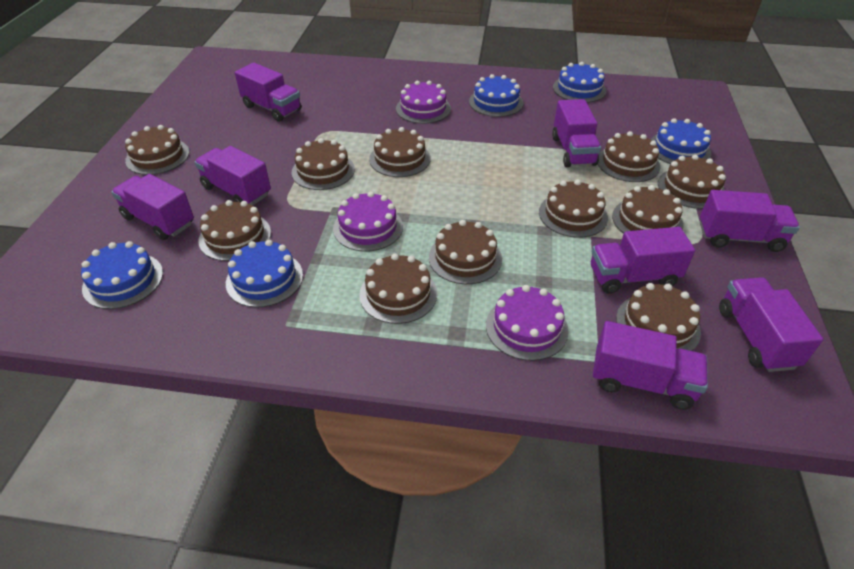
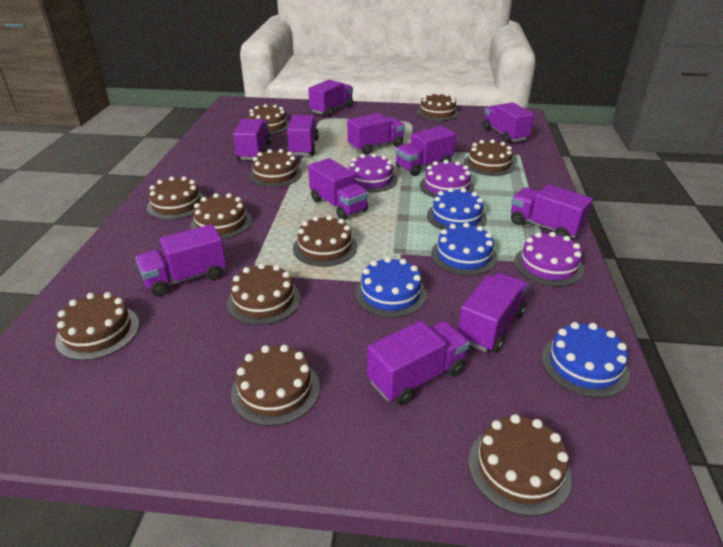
blue cake: 5 -> 4
purple truck: 8 -> 11

